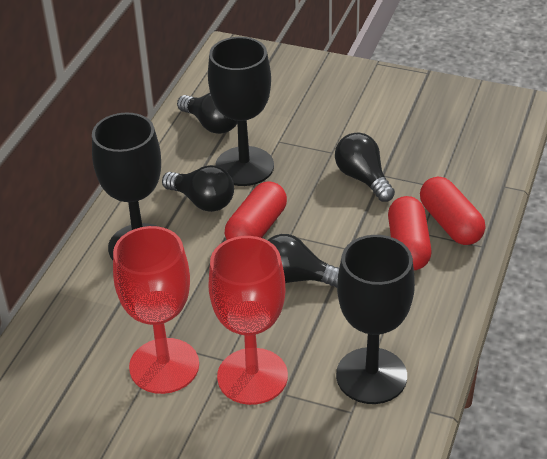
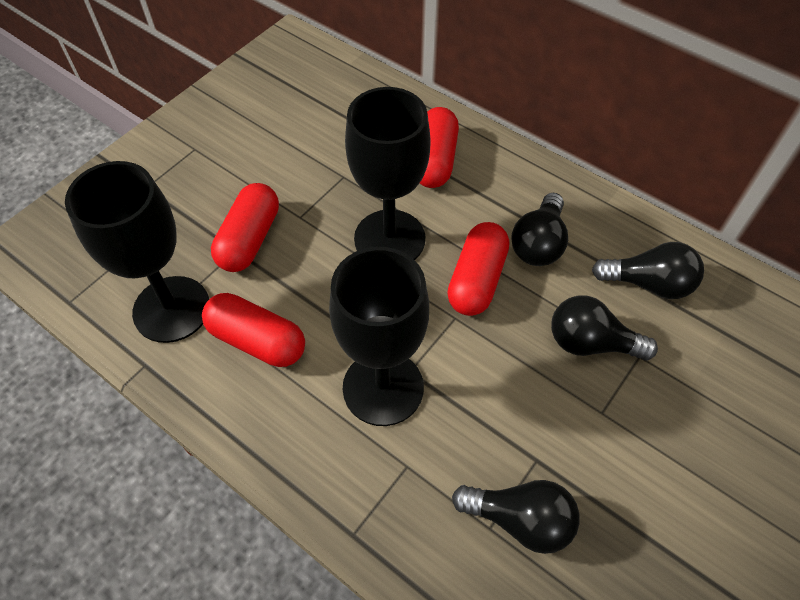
red capsule: 3 -> 4
red goblet: 2 -> 0

